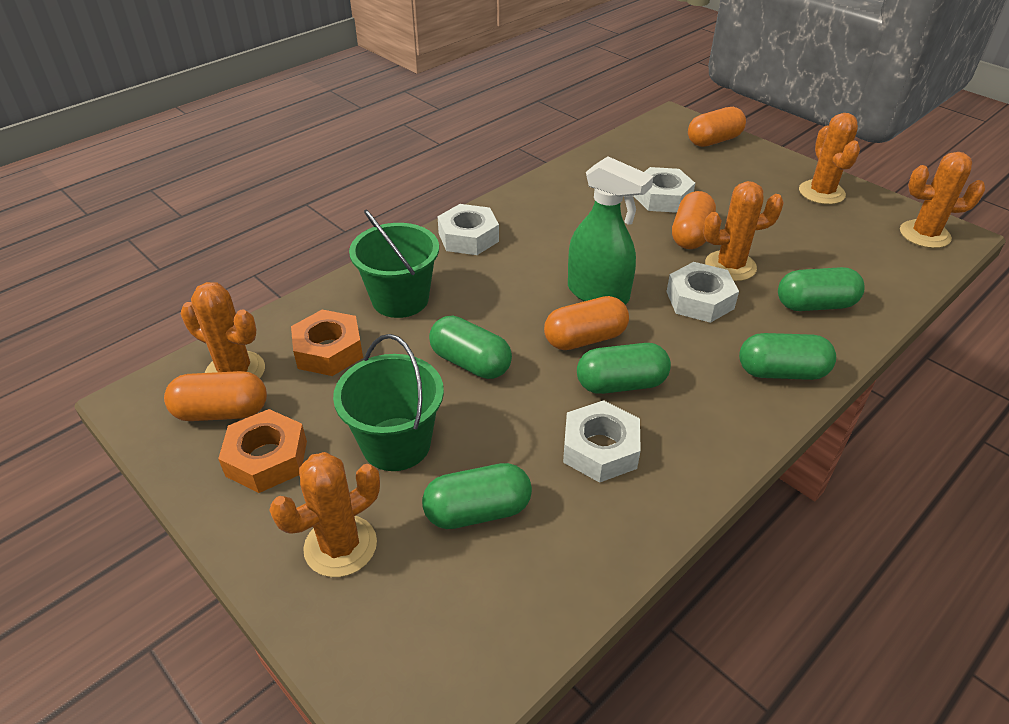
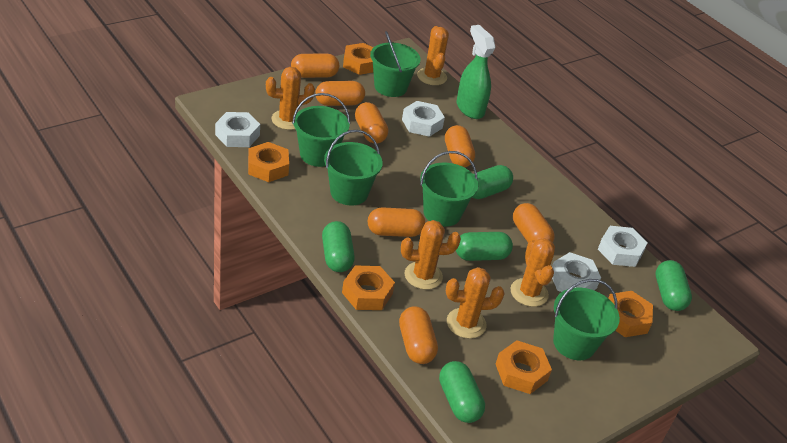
green bucket: 2 -> 5
orange capsule: 4 -> 7
orange nut: 2 -> 5

